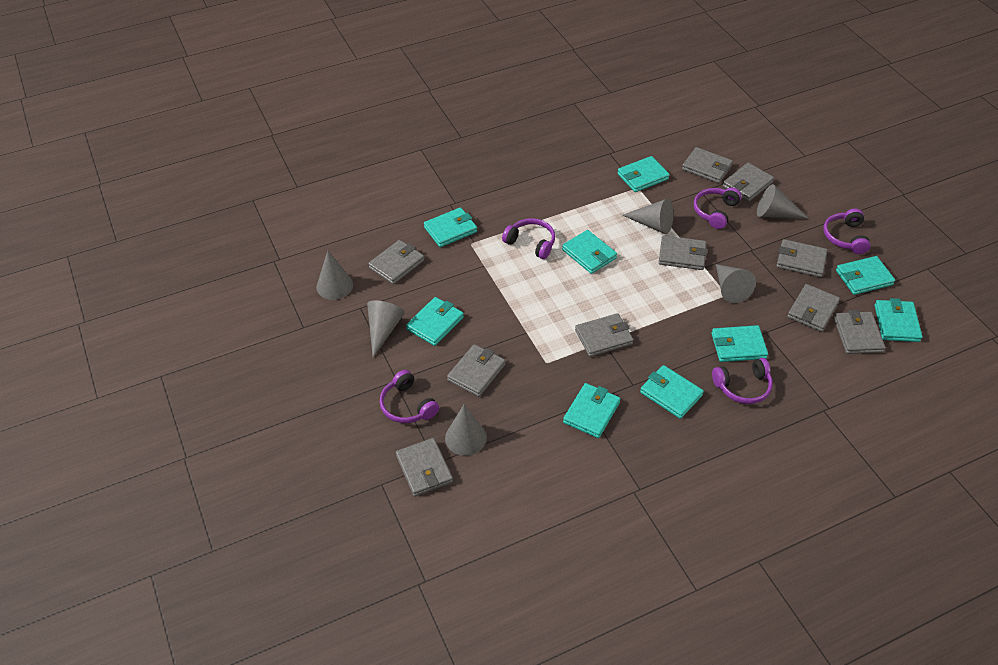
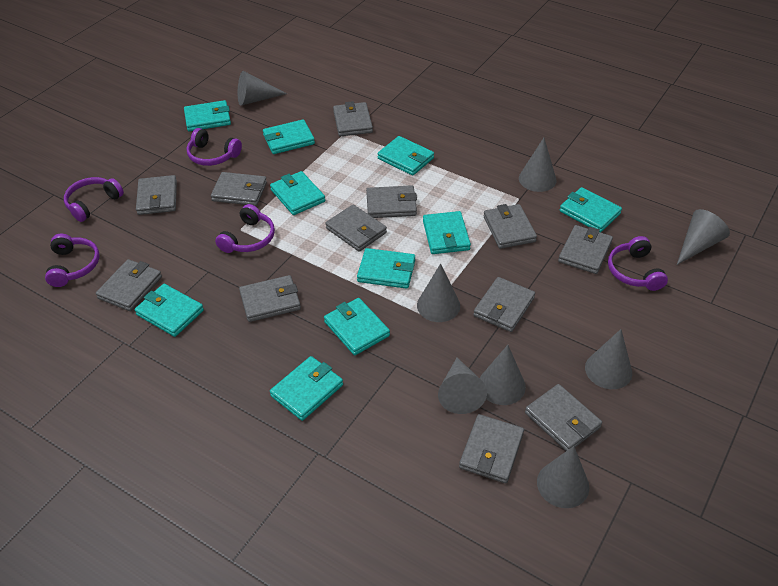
grey cone: 6 -> 8
grey wallet: 10 -> 12
turquoise wallet: 9 -> 10

